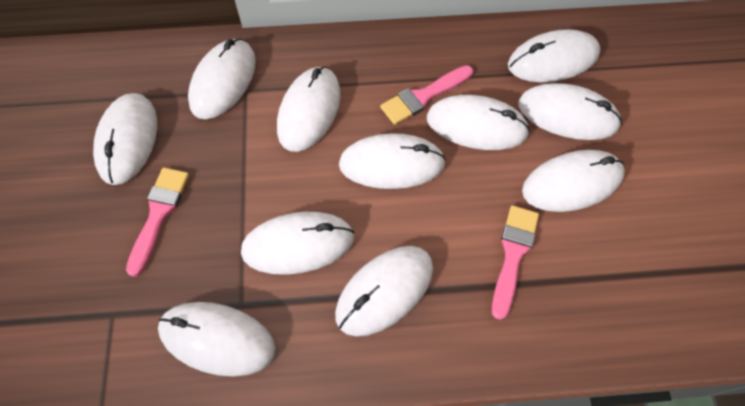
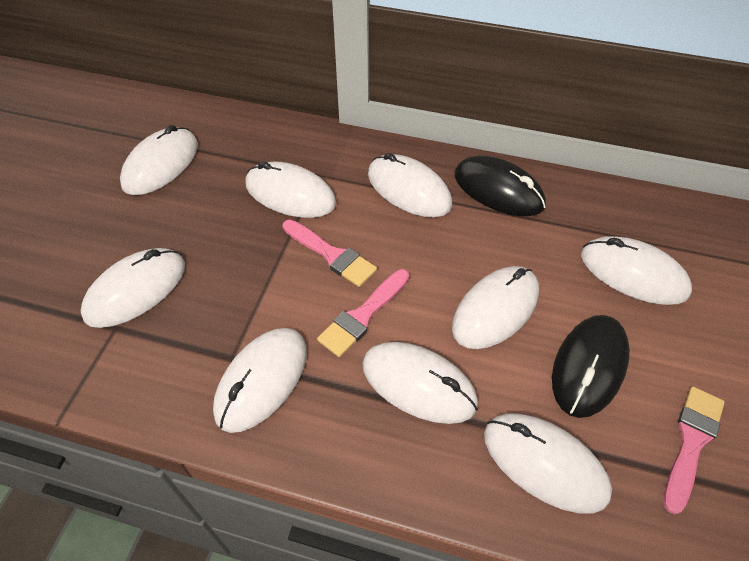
black mouse: 0 -> 2
white mouse: 11 -> 9

